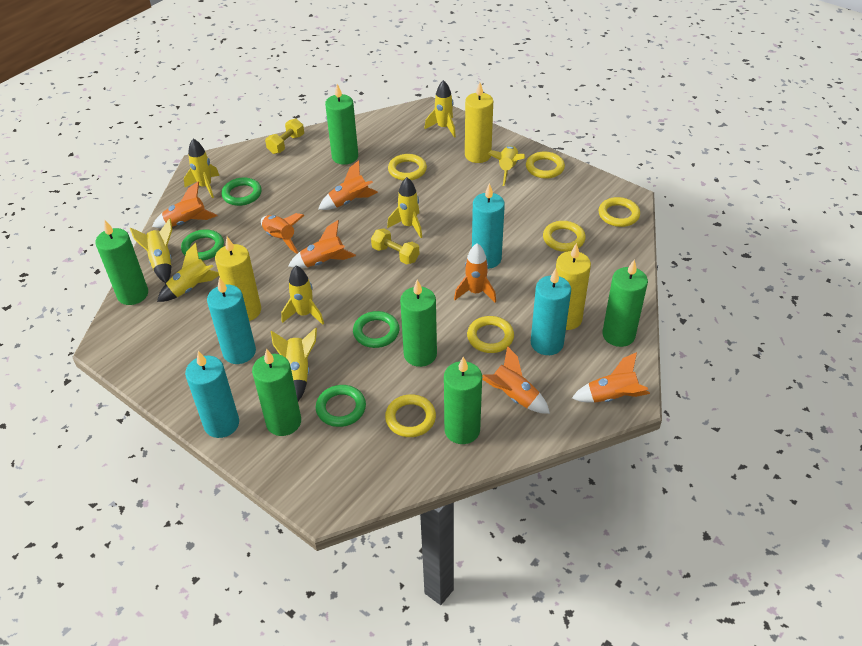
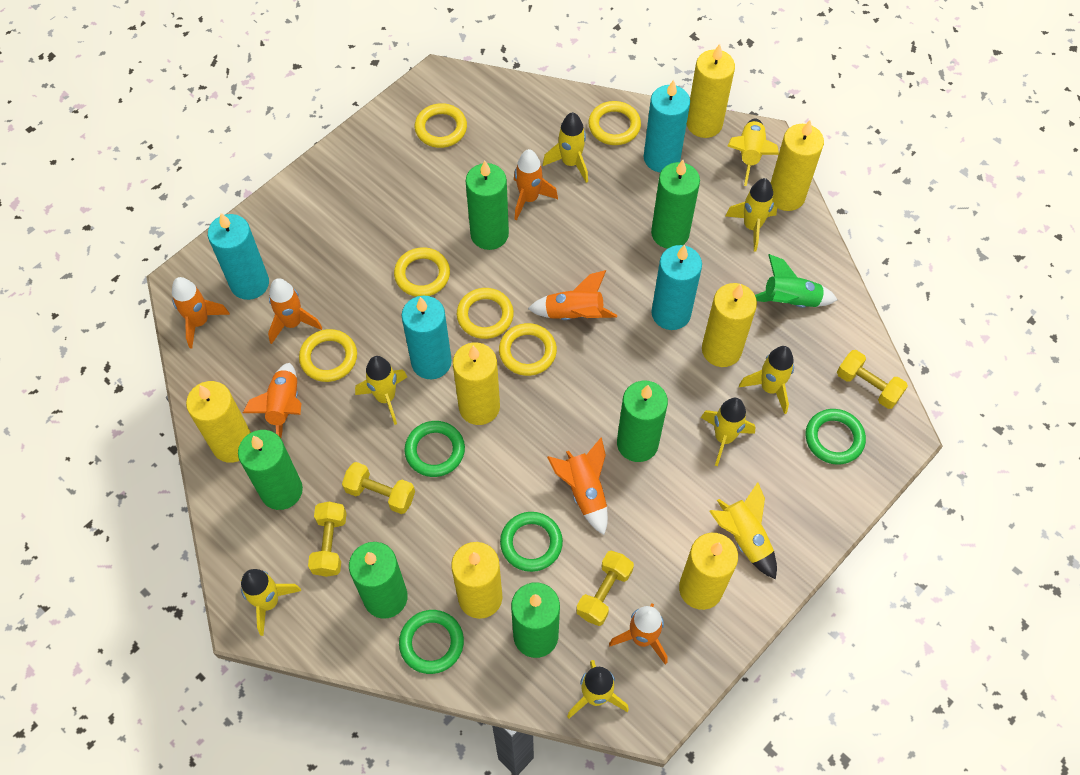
green rocket: 0 -> 1
yellow candle: 3 -> 7
yellow dumbbell: 2 -> 4
yellow rocket: 8 -> 9

